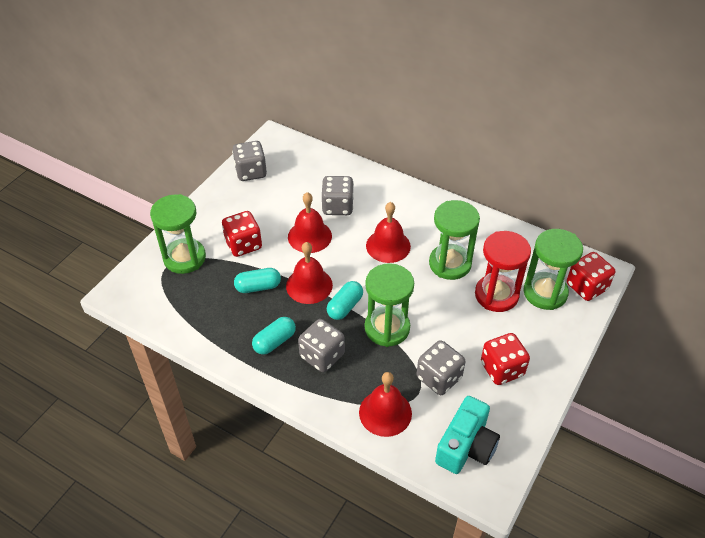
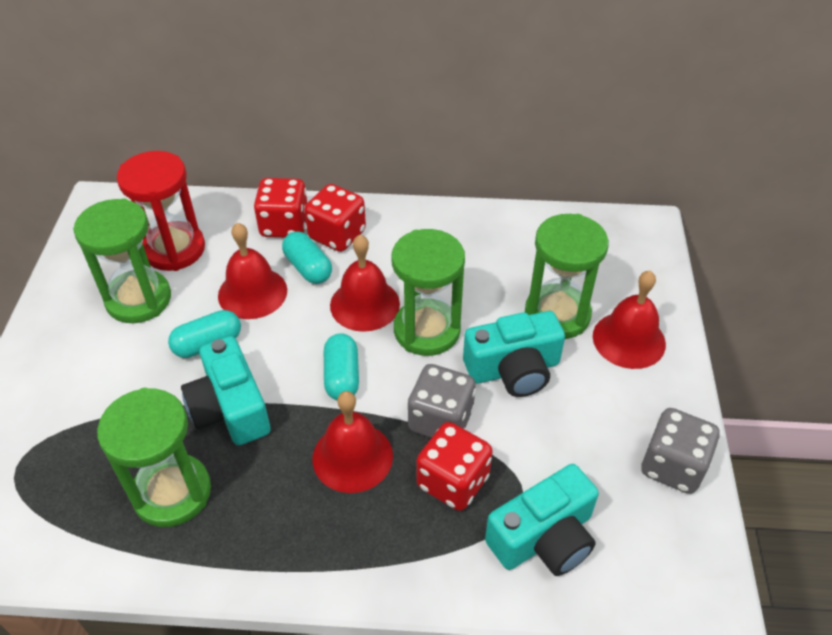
grey dice: 4 -> 2
turquoise camera: 1 -> 3

